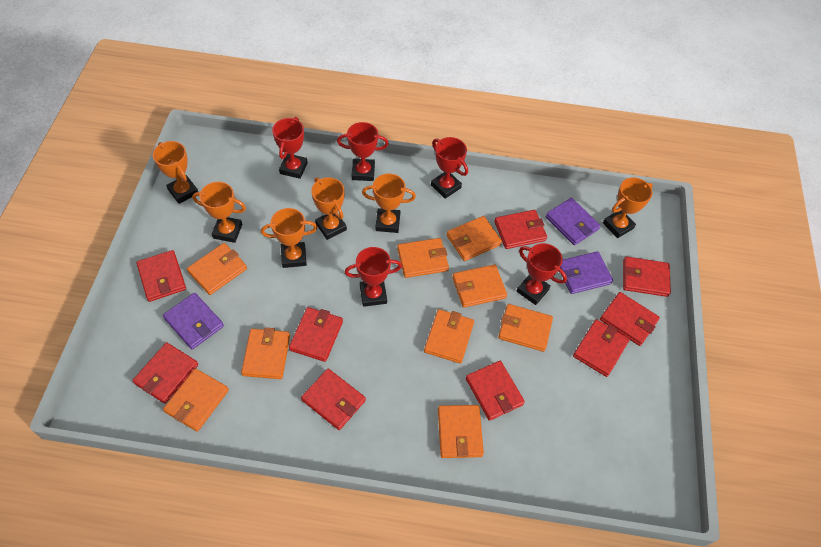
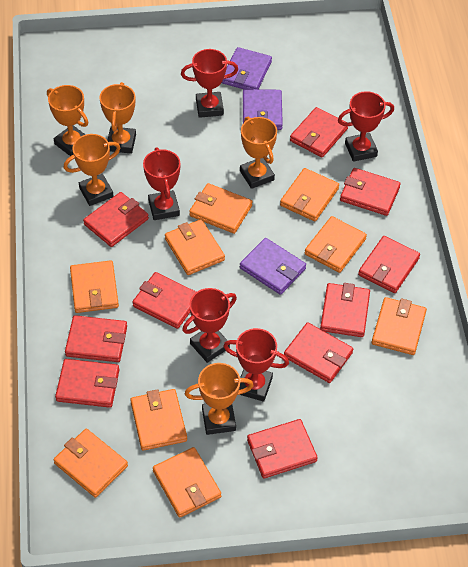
orange trophy: 6 -> 5
red wallet: 9 -> 10

